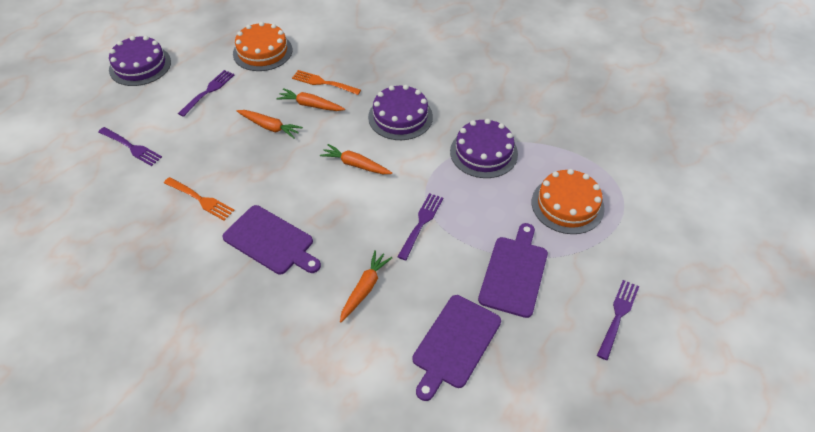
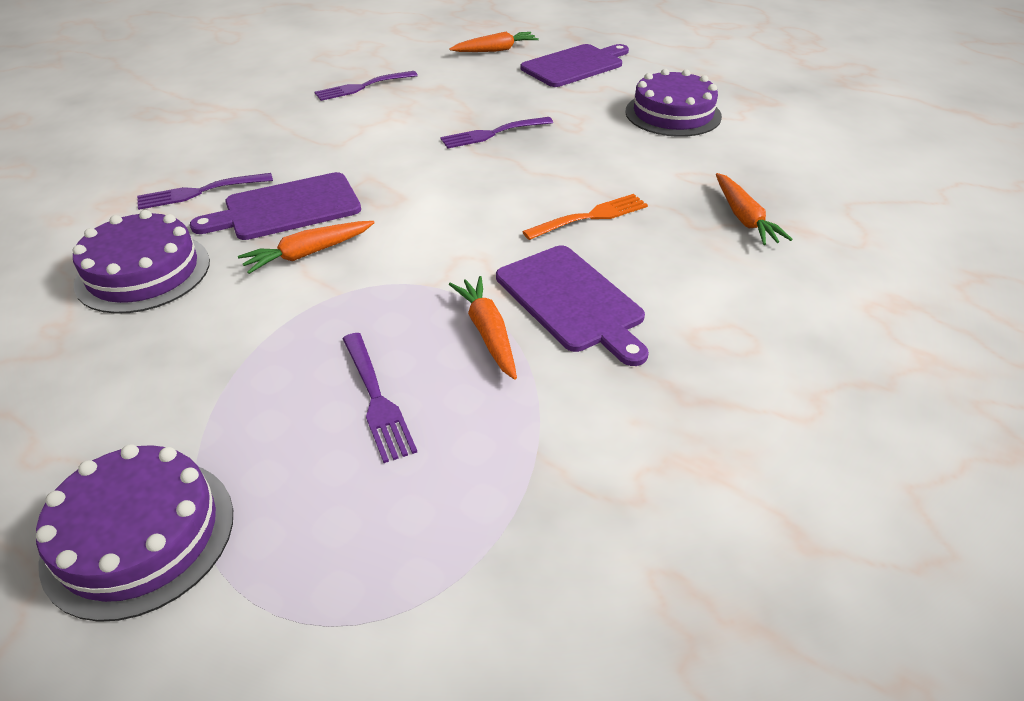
orange cake: 2 -> 0
orange fork: 2 -> 1

